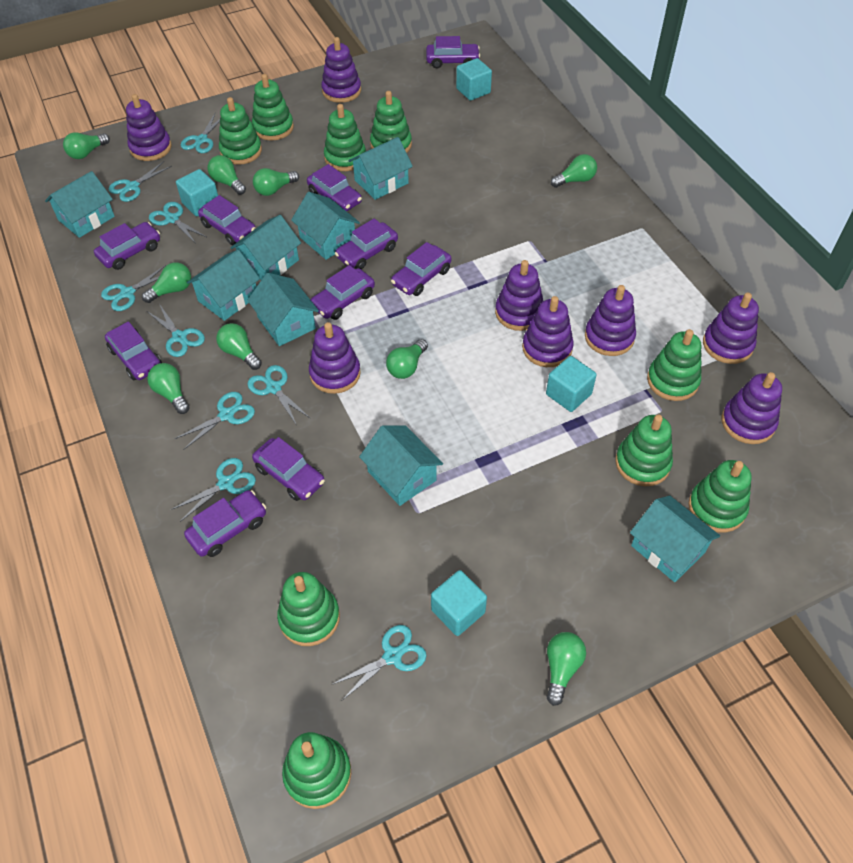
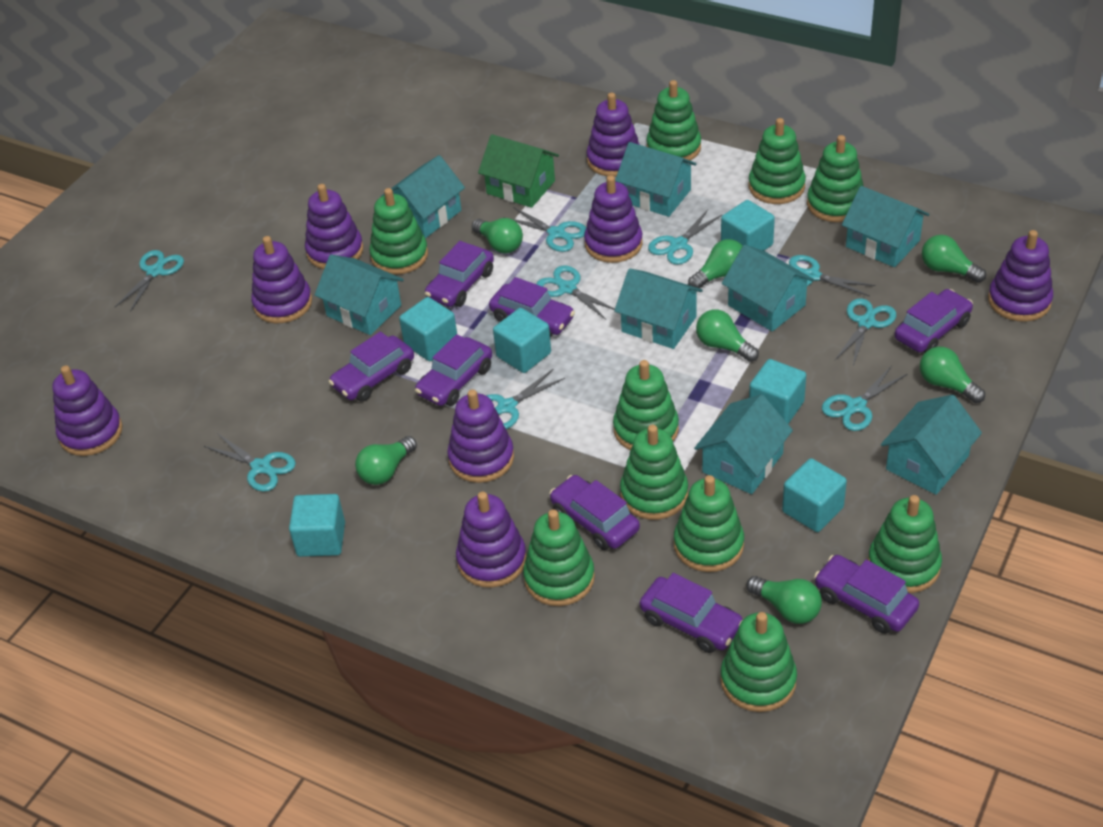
green house: 0 -> 1
green light bulb: 9 -> 7
green stacking toy: 9 -> 10
purple car: 10 -> 8
turquoise cube: 4 -> 6

